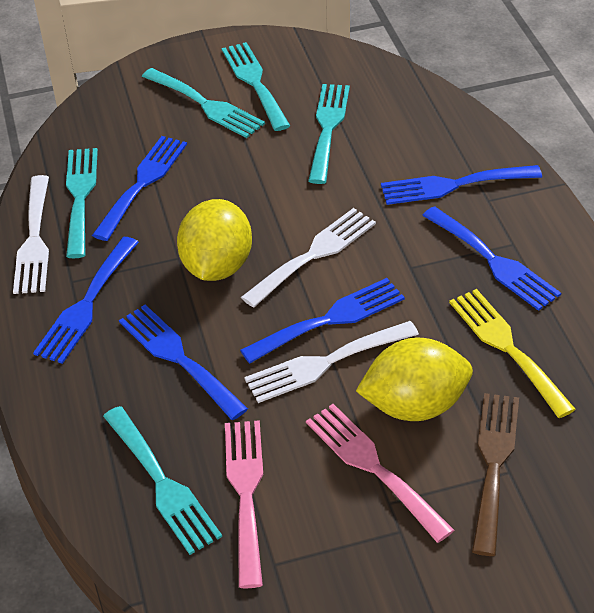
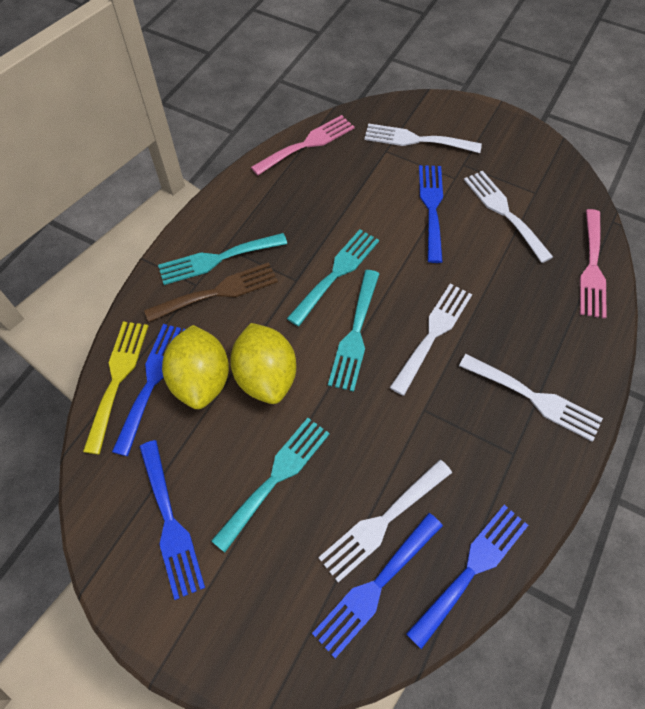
blue fork: 6 -> 5
turquoise fork: 5 -> 4
white fork: 3 -> 5

